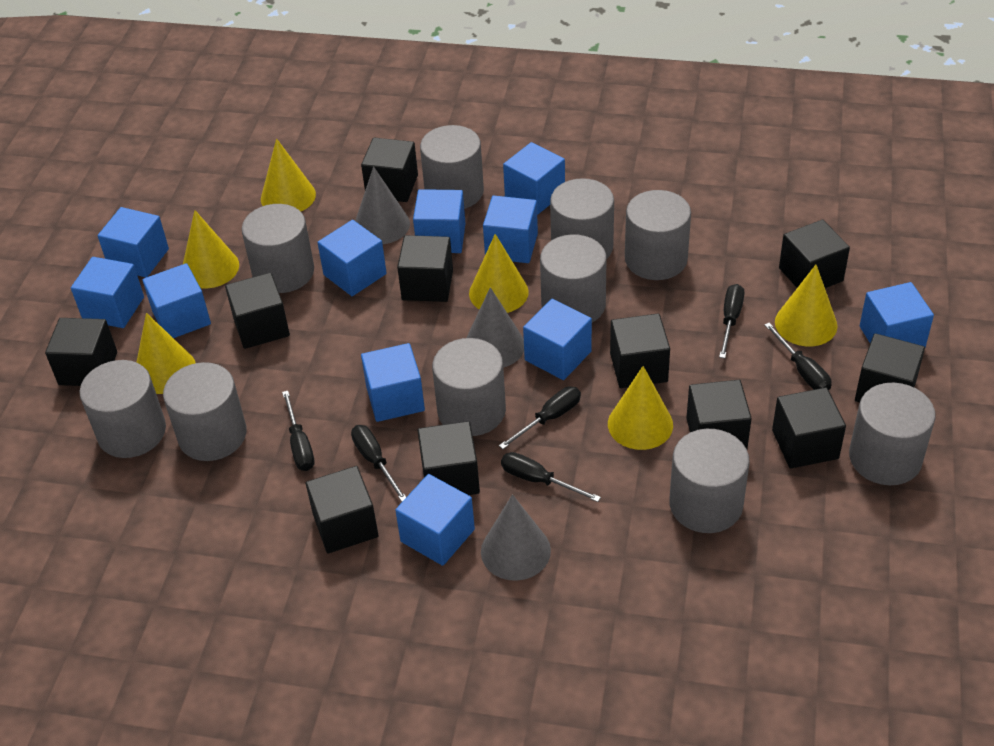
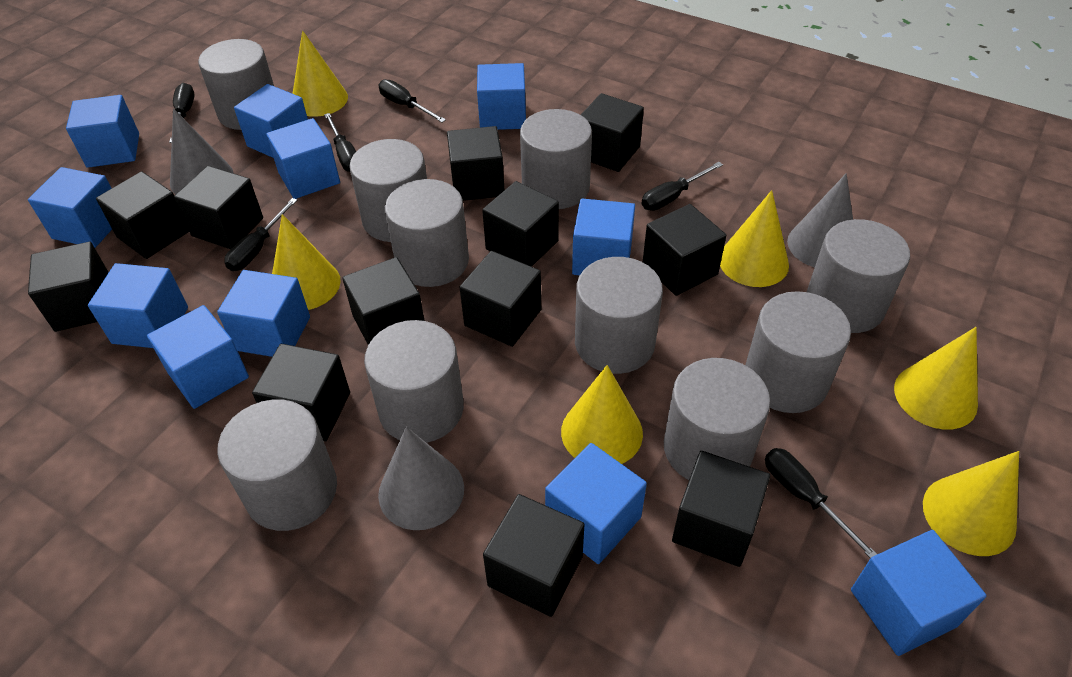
black cube: 11 -> 12

